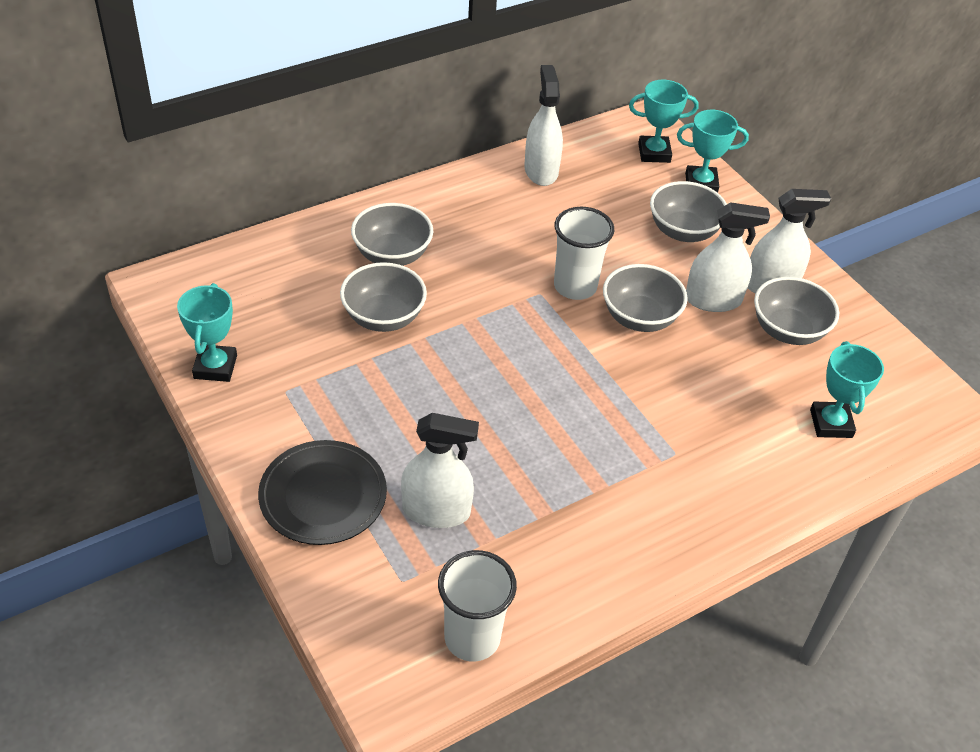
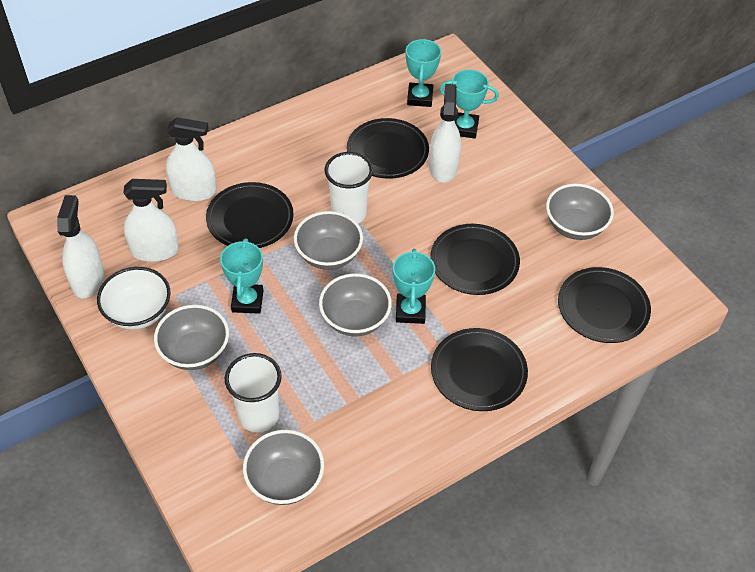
black plate: 1 -> 5
white bowl: 0 -> 1

